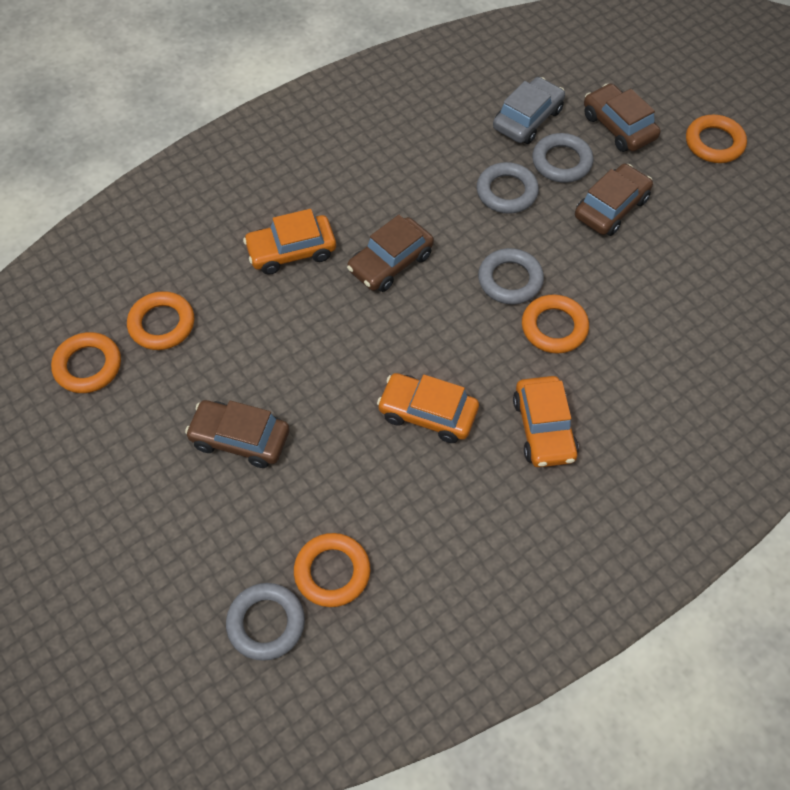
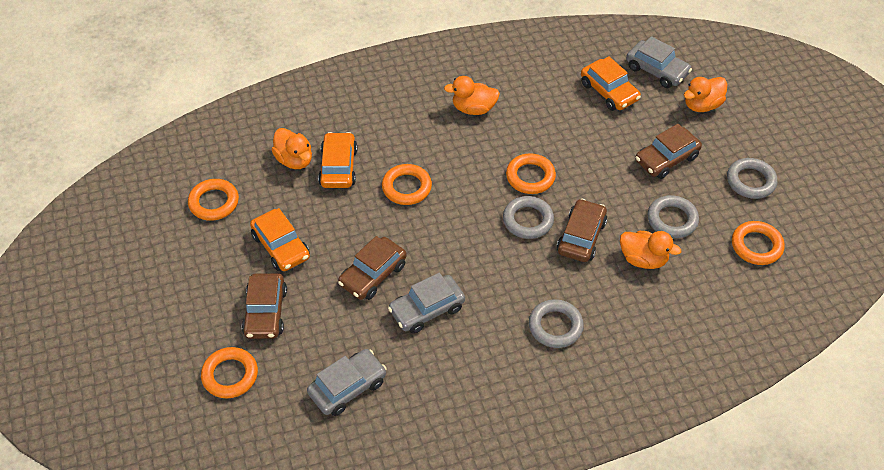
grey car: 1 -> 3
orange duck: 0 -> 4

